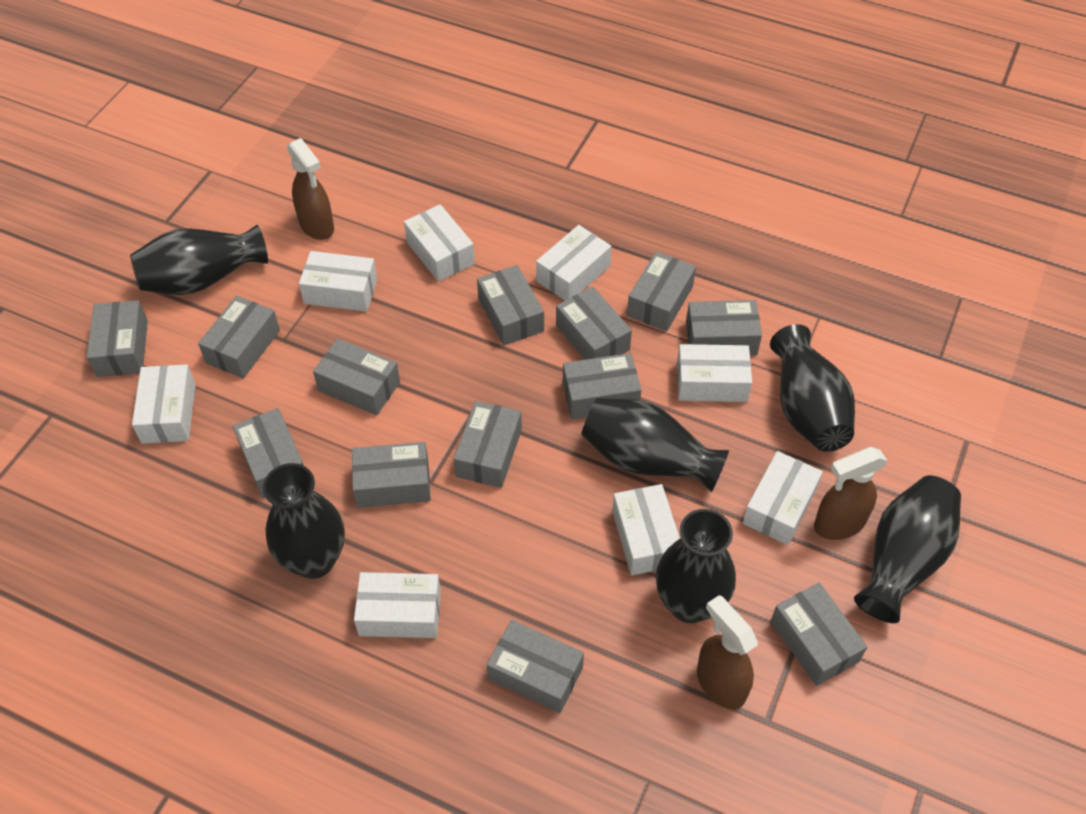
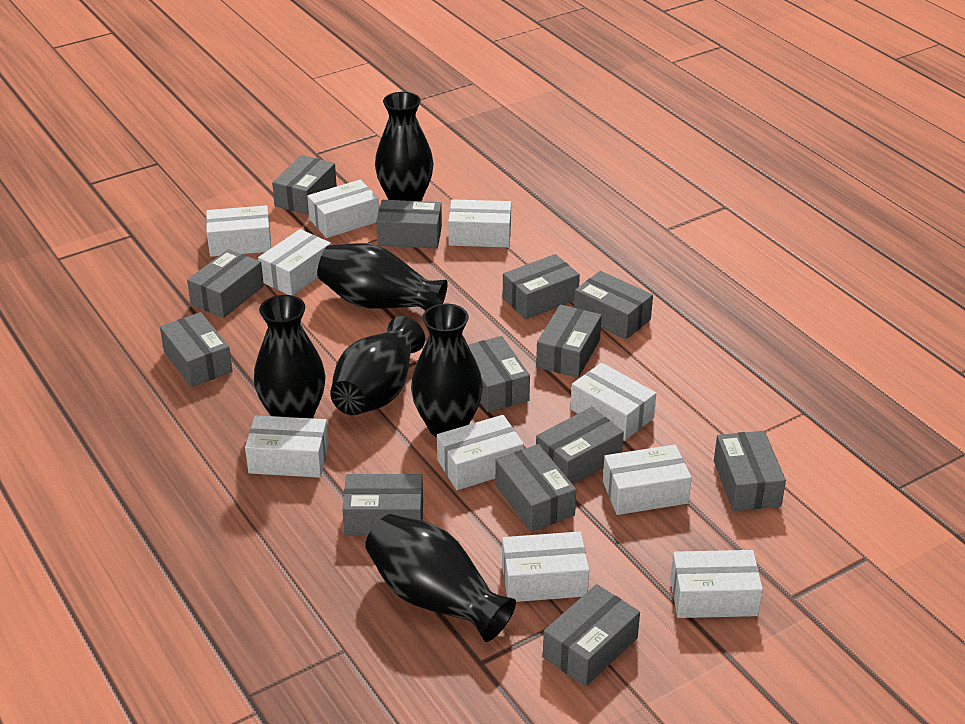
brown spray bottle: 3 -> 0
white box: 8 -> 10

